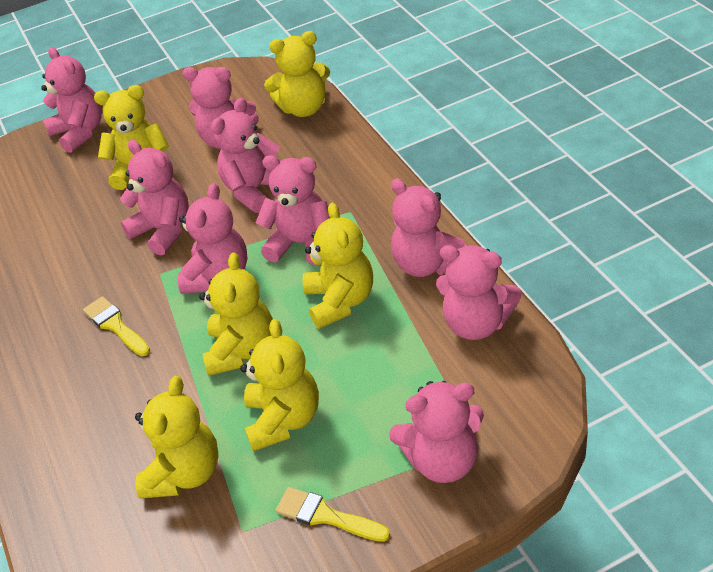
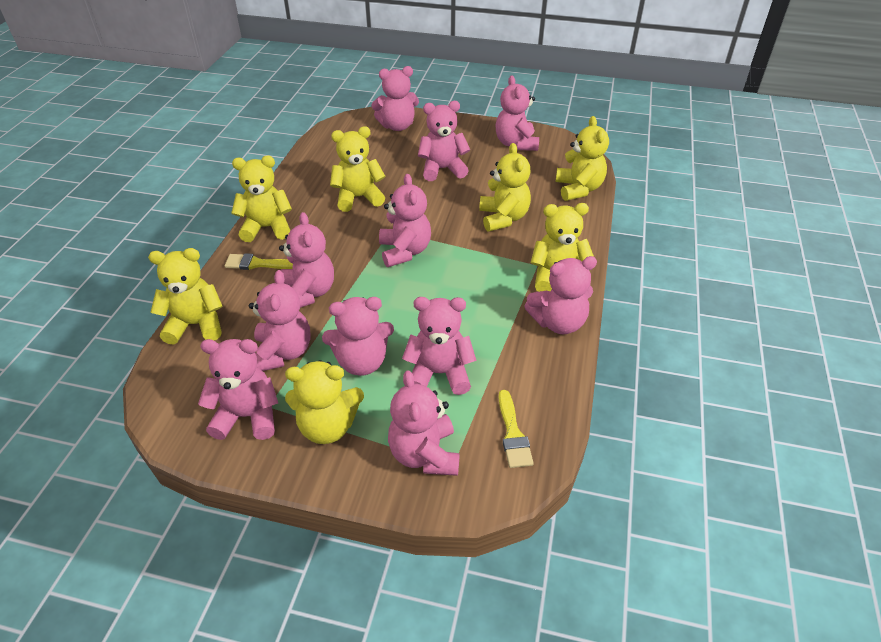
pink teddy bear: 9 -> 11
yellow teddy bear: 6 -> 7

